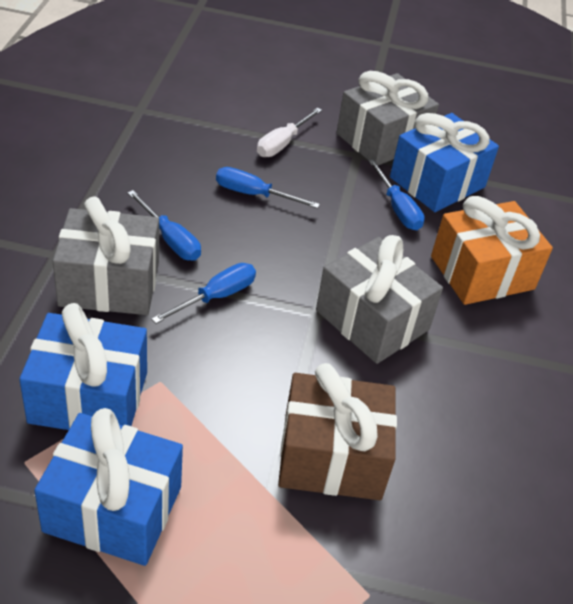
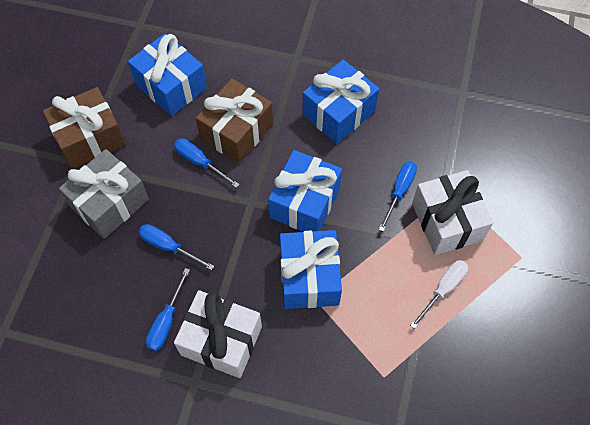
blue gift: 3 -> 4
brown gift: 1 -> 2
grey gift: 3 -> 1
orange gift: 1 -> 0
white gift: 0 -> 2

